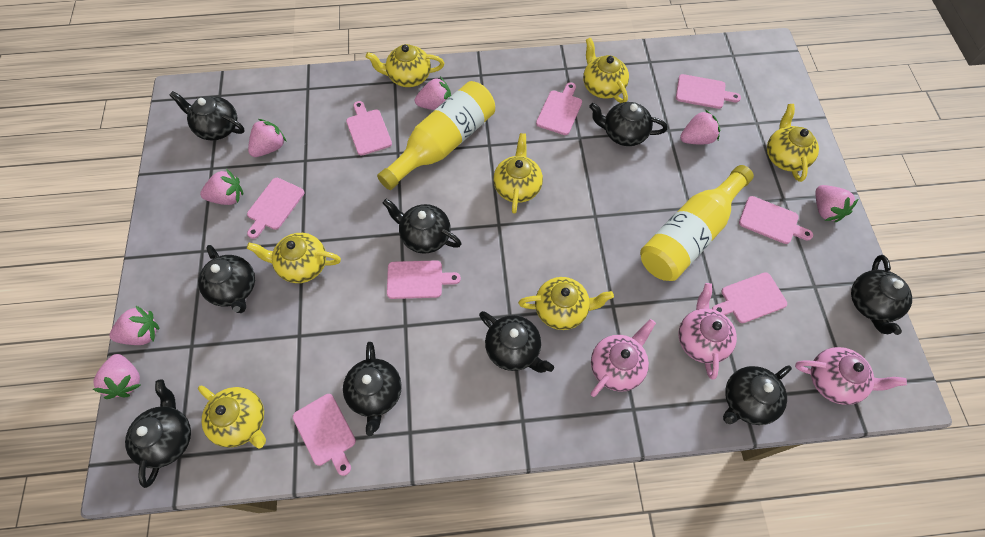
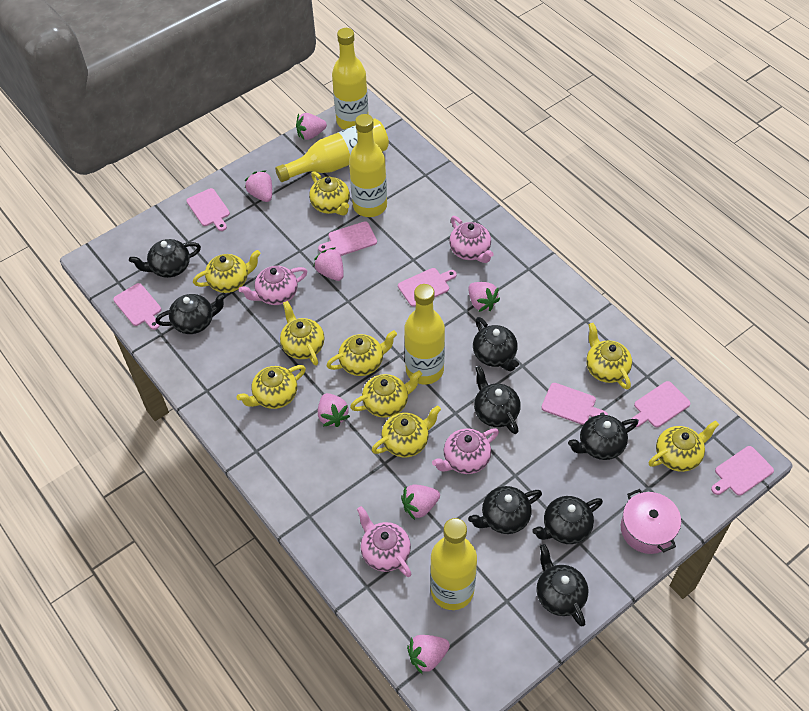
black teapot: 9 -> 8
pink cutting board: 8 -> 7
pink pot: 0 -> 1
pink teapot: 3 -> 4
yellow bottle: 2 -> 5
yellow teapot: 7 -> 9

